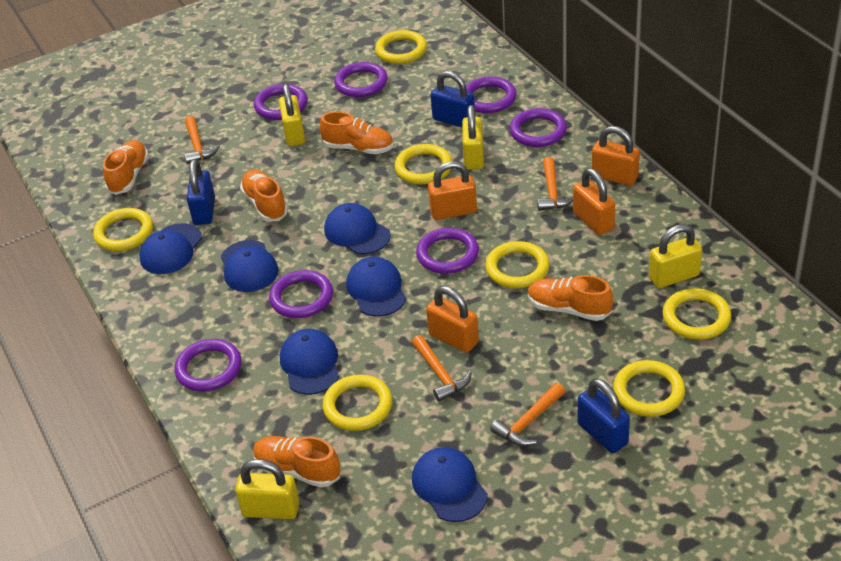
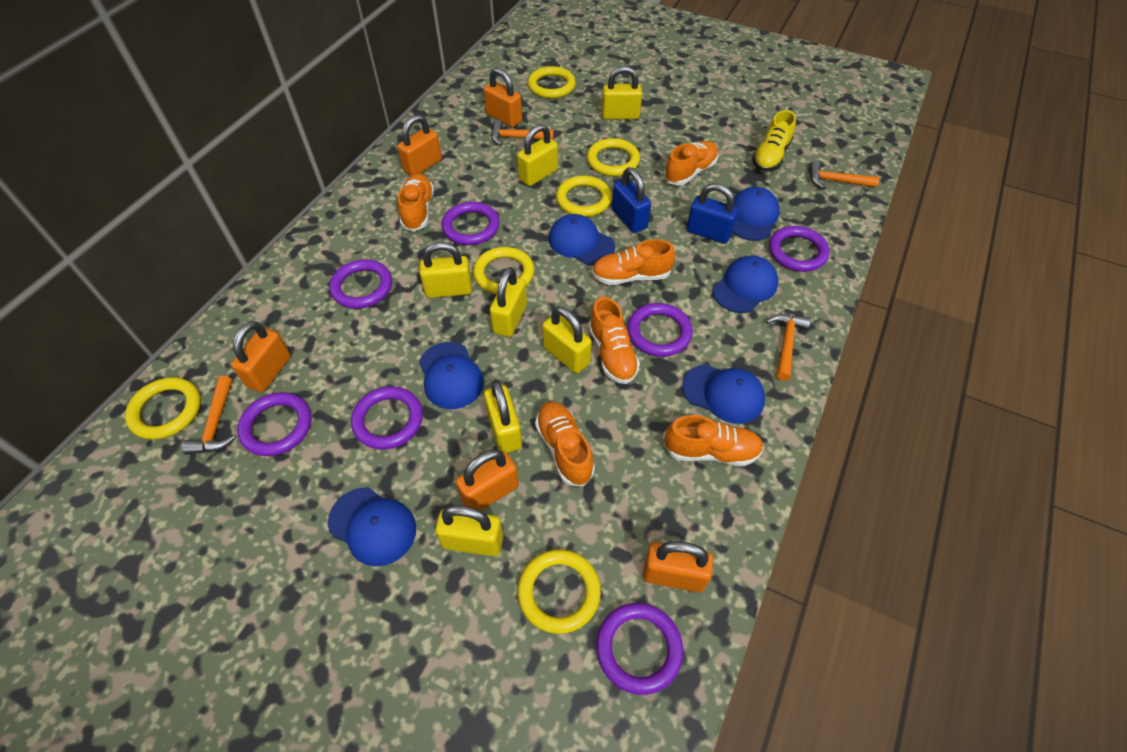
blue padlock: 3 -> 2
orange padlock: 4 -> 5
orange shoe: 5 -> 6
yellow padlock: 4 -> 7
yellow ring: 7 -> 6
yellow shoe: 0 -> 1

